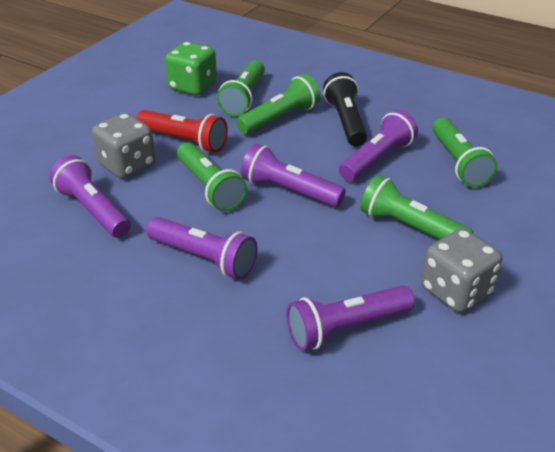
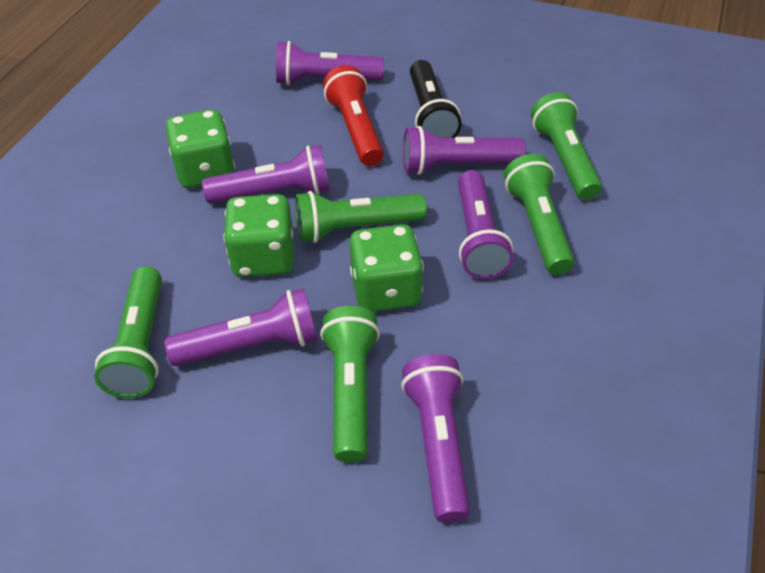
green dice: 1 -> 3
grey dice: 2 -> 0
purple flashlight: 5 -> 6

